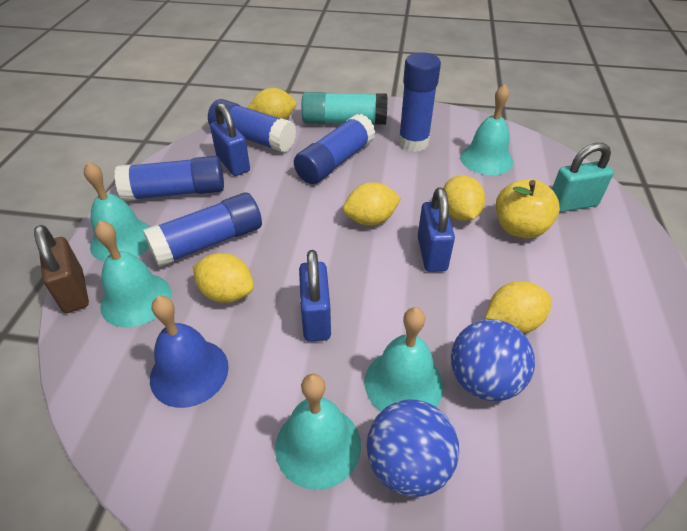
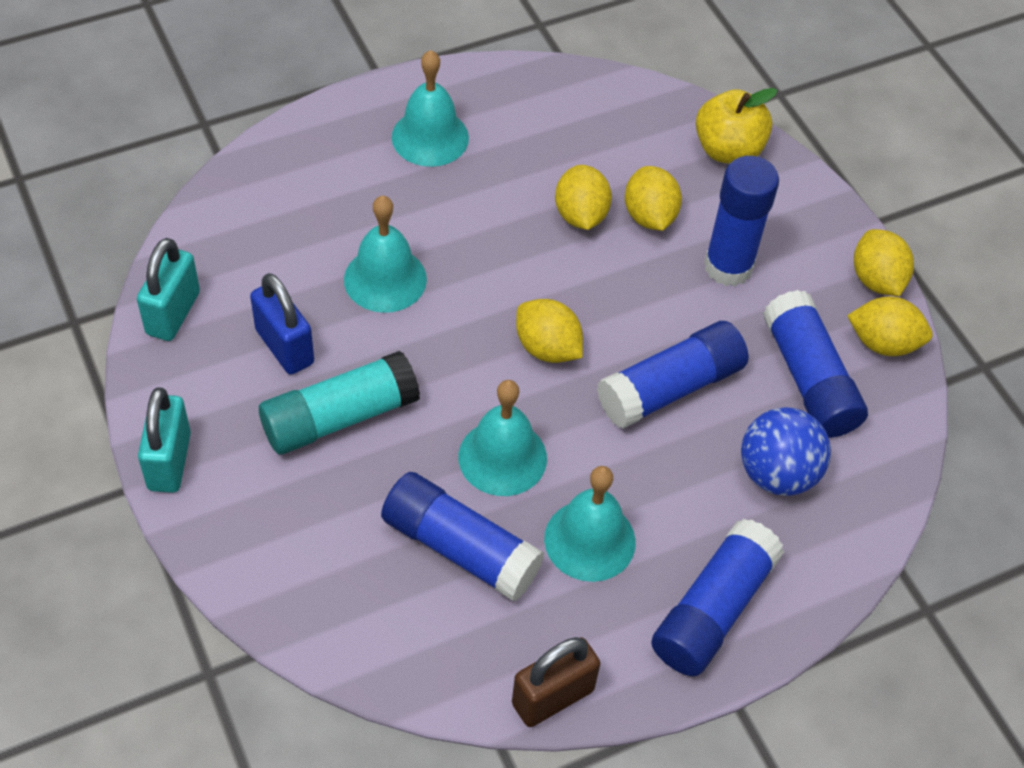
blue ball: 2 -> 1
blue bell: 1 -> 0
blue padlock: 3 -> 1
turquoise bell: 5 -> 4
turquoise padlock: 1 -> 2

